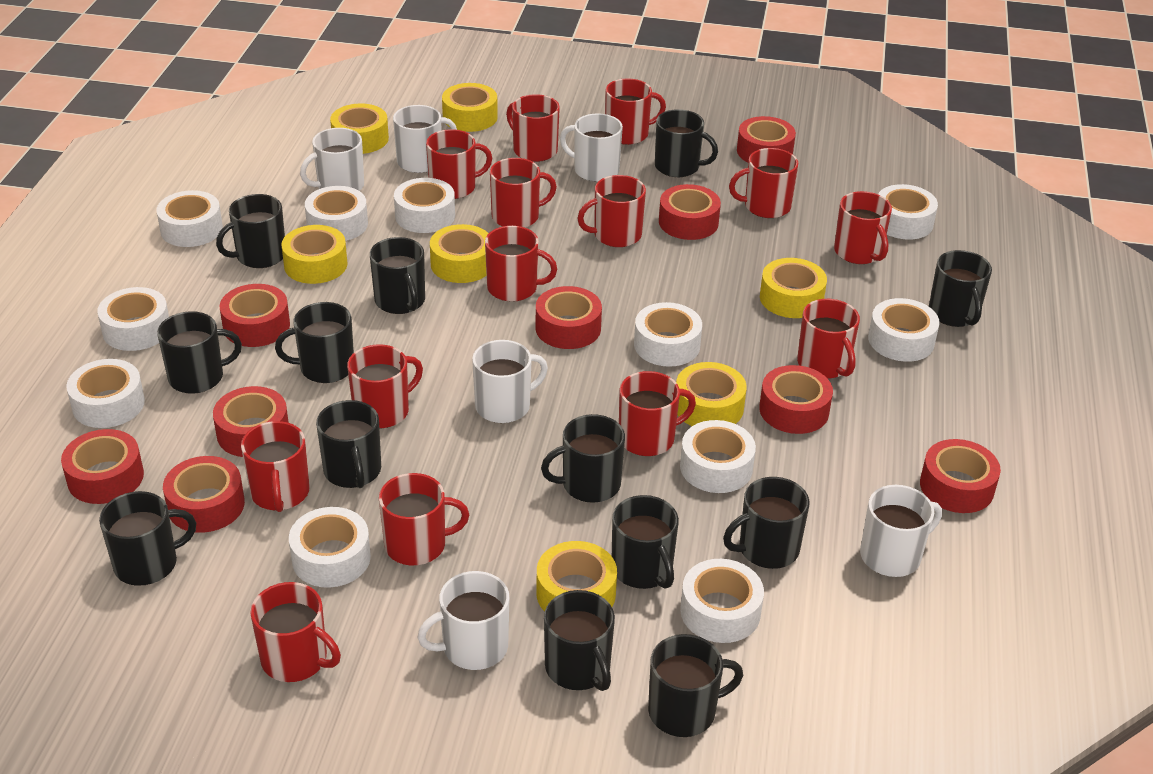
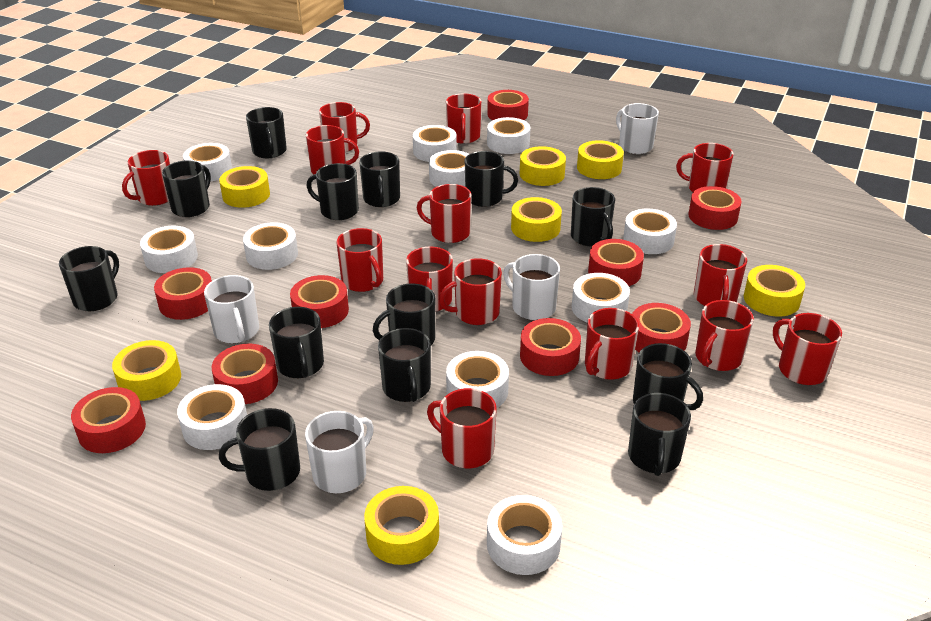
white mug: 6 -> 4

